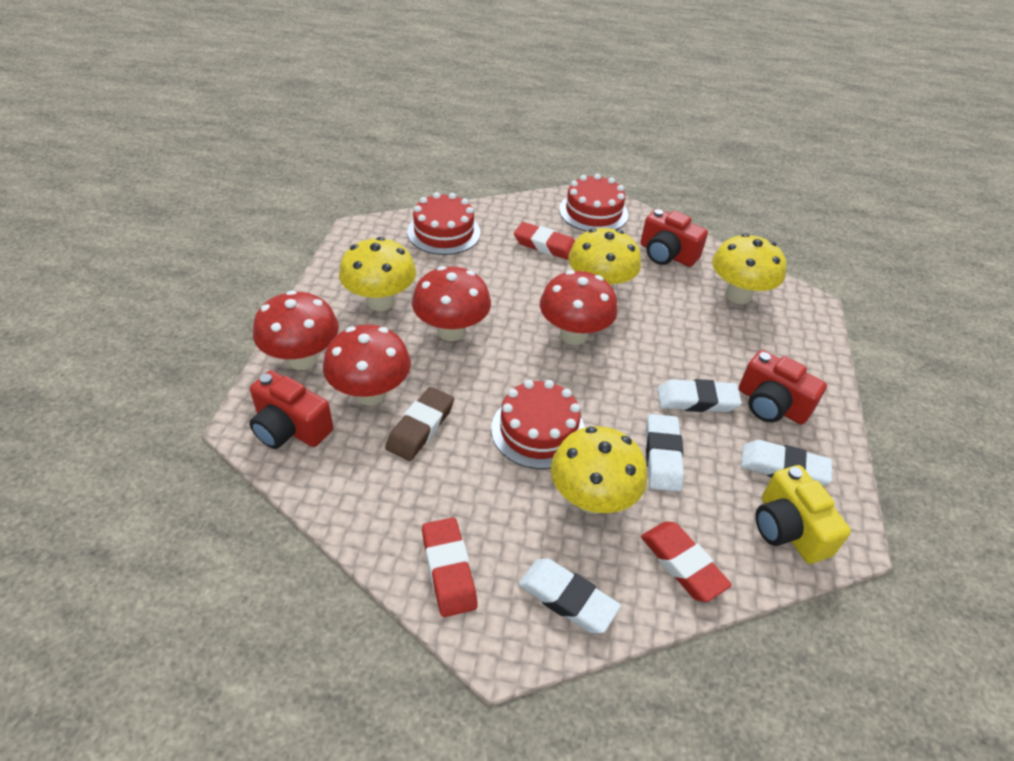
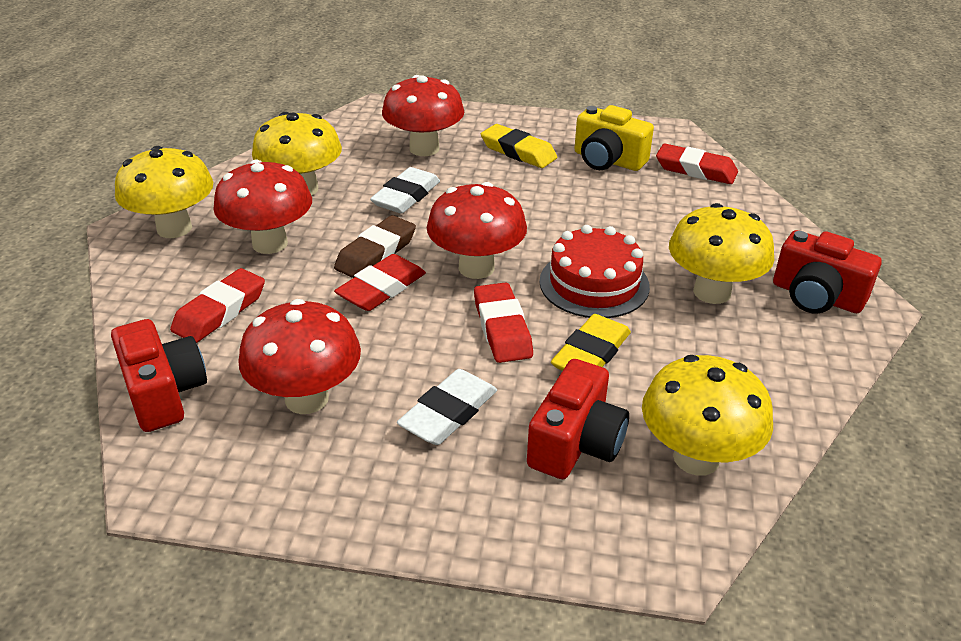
red cake: 3 -> 1
red eraser: 3 -> 4
white eraser: 4 -> 2
yellow eraser: 0 -> 2

